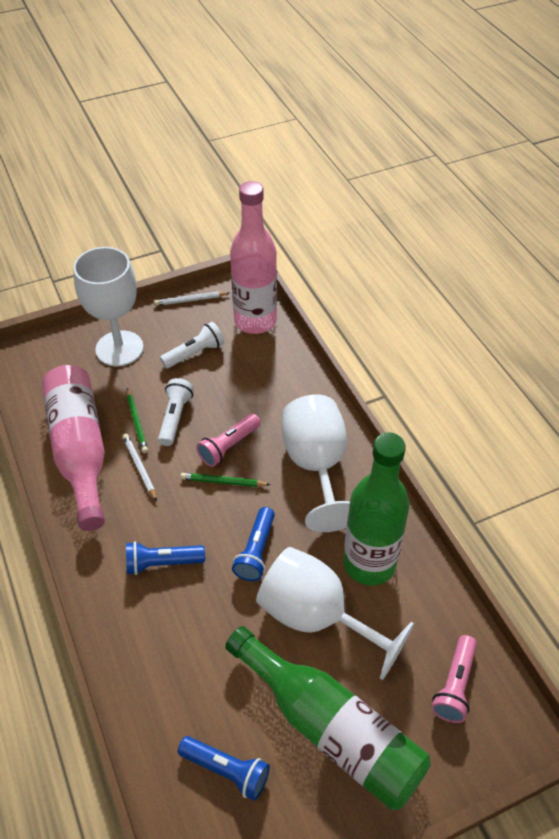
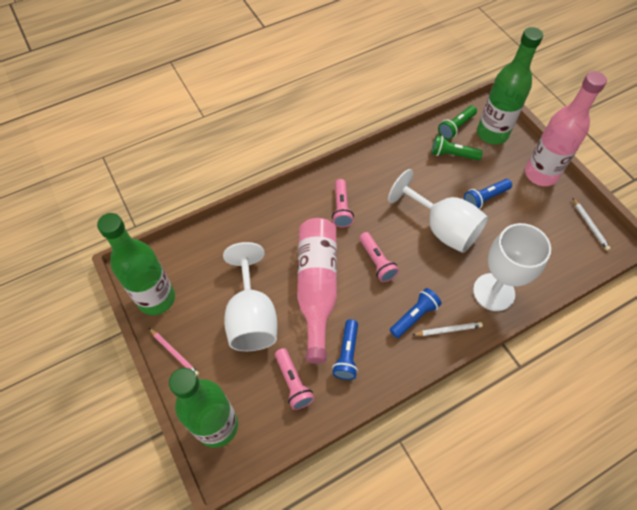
green bottle: 2 -> 3
green flashlight: 0 -> 2
green pencil: 2 -> 0
pink flashlight: 2 -> 3
pink pencil: 0 -> 1
white flashlight: 2 -> 0

